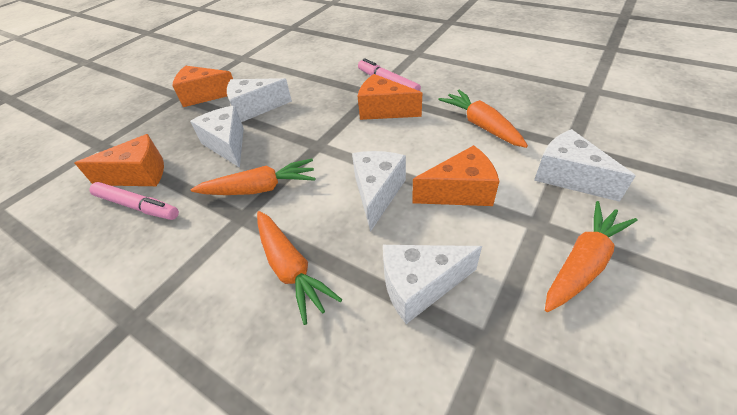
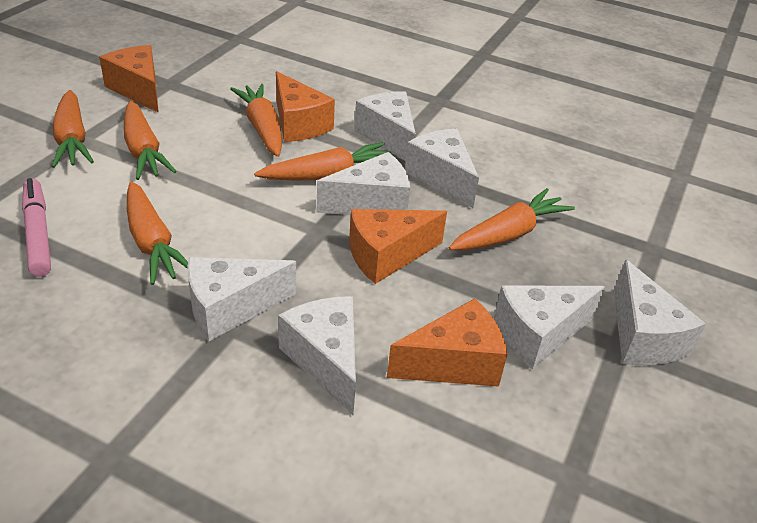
orange carrot: 4 -> 6
pink marker: 2 -> 1
white cheese: 5 -> 7

